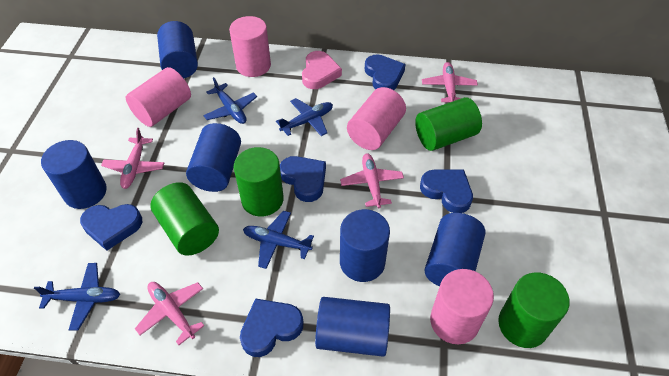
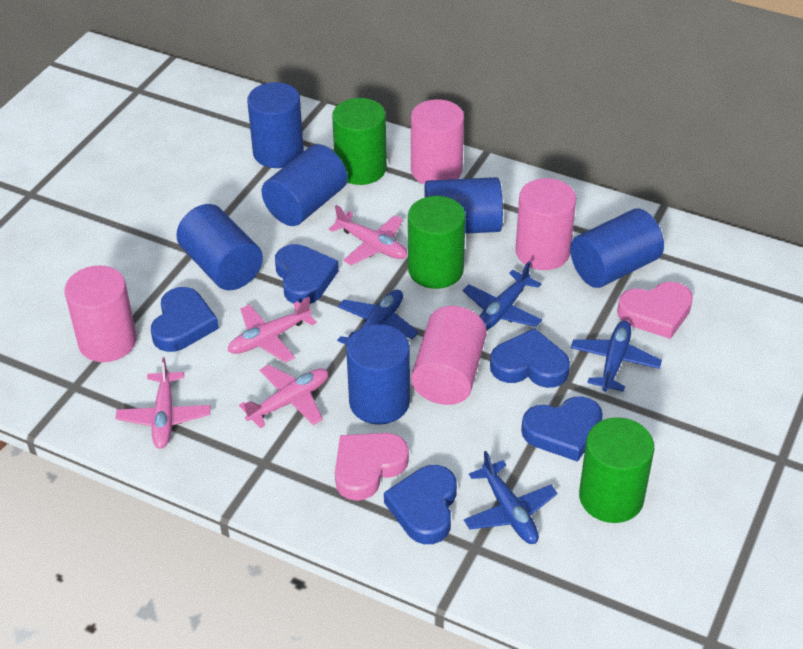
green cylinder: 4 -> 3
pink heart: 1 -> 2

